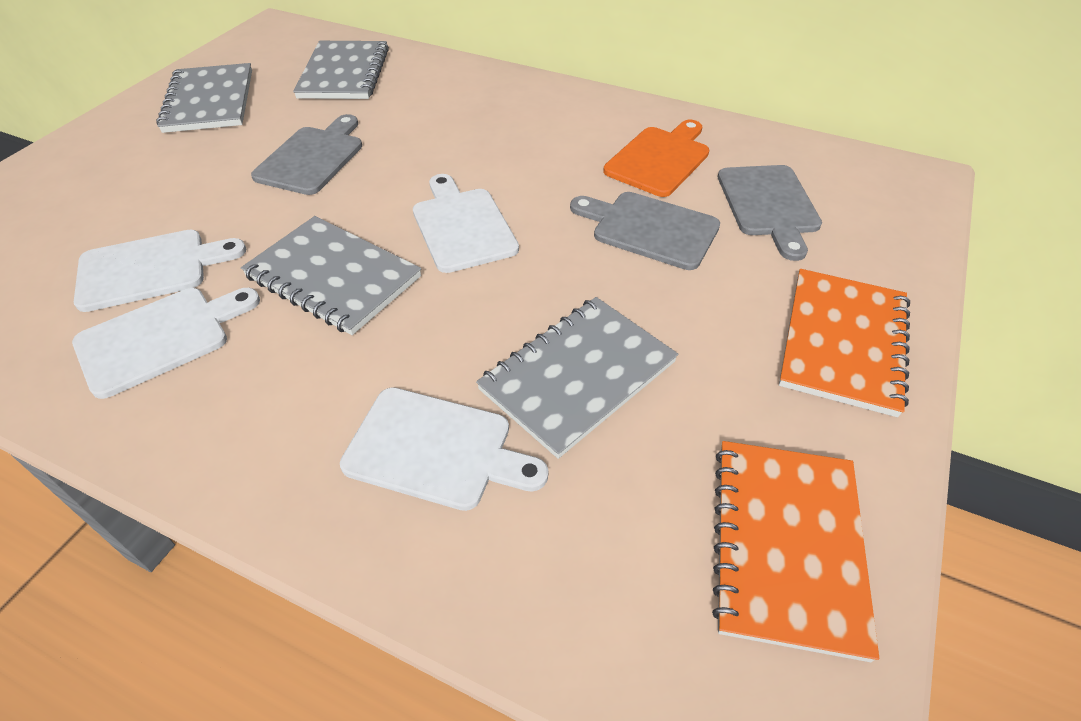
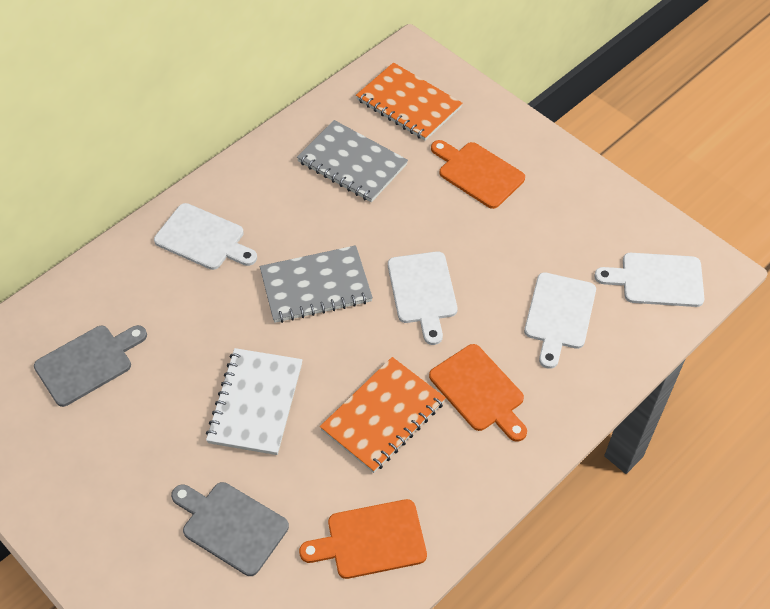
grey cutting board: 3 -> 2
grey notebook: 4 -> 2
orange cutting board: 1 -> 3
white notebook: 0 -> 1

